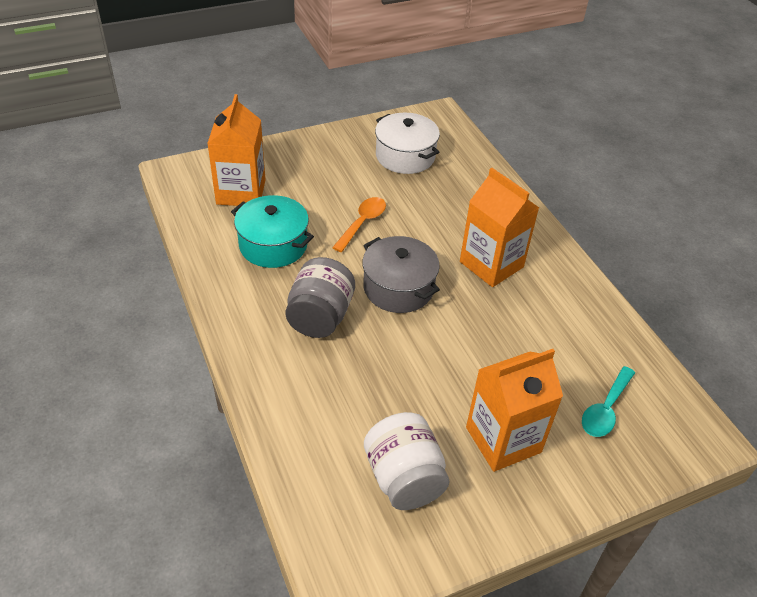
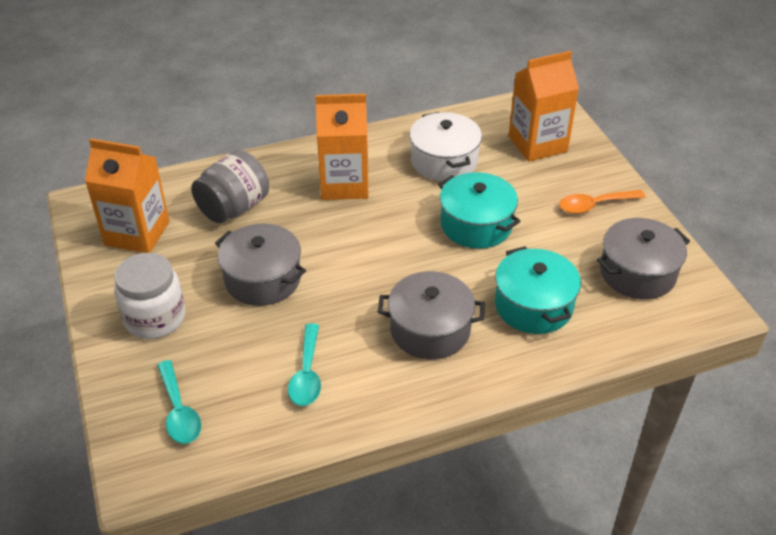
grey pot: 1 -> 3
turquoise pot: 1 -> 2
turquoise spoon: 1 -> 2

